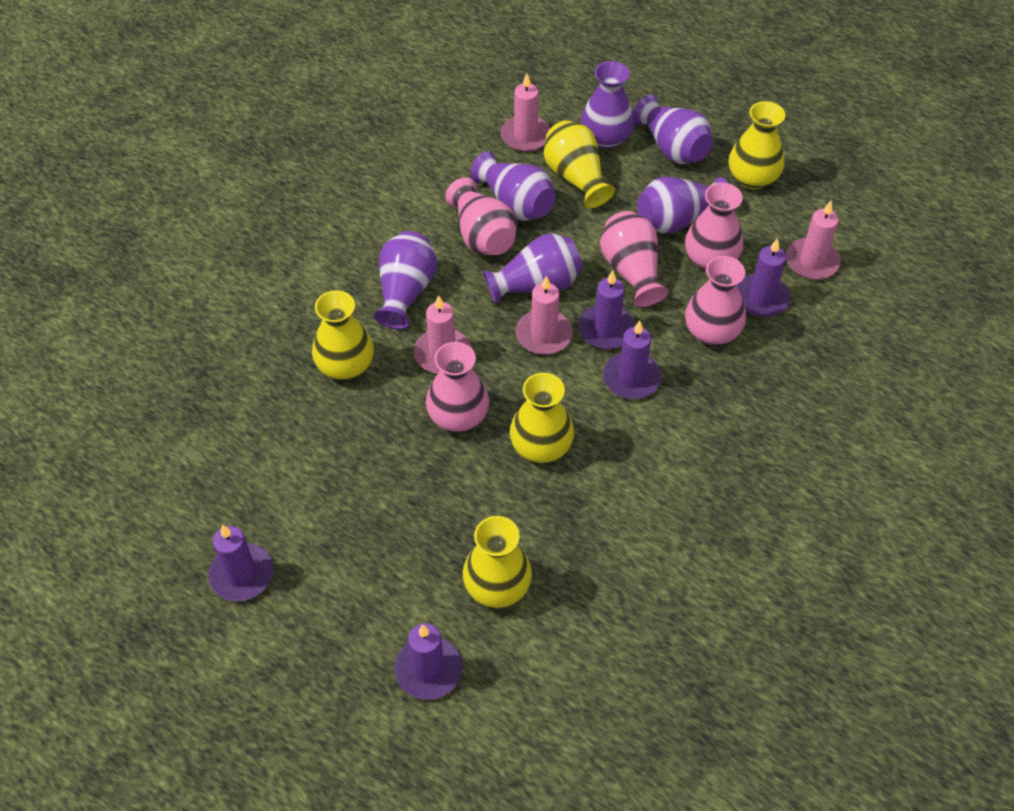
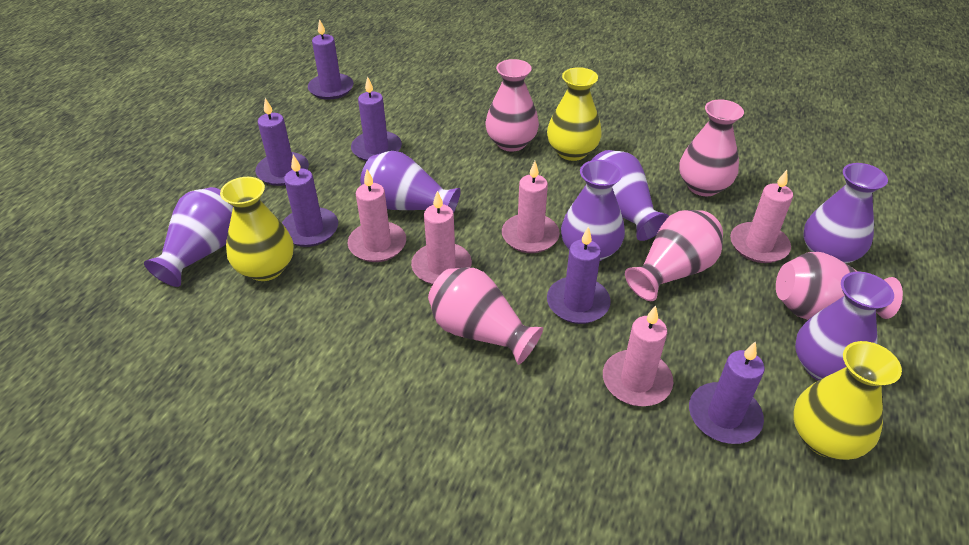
pink candle: 4 -> 5
purple candle: 5 -> 6
yellow vase: 5 -> 3

